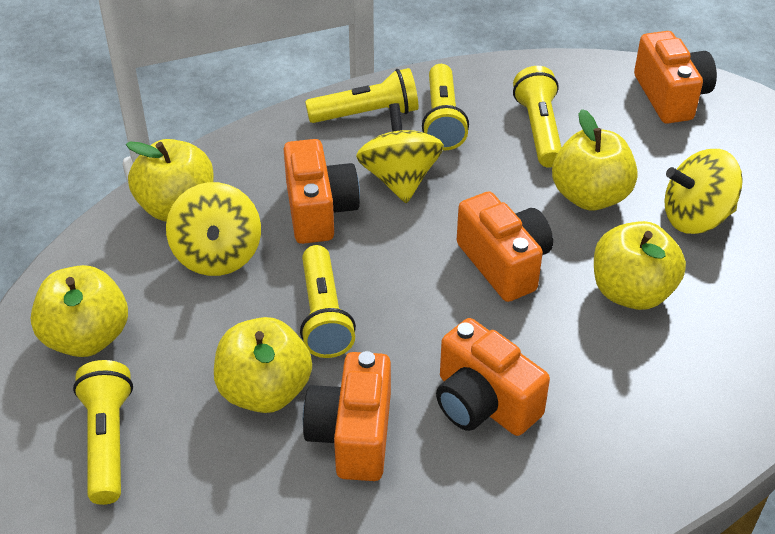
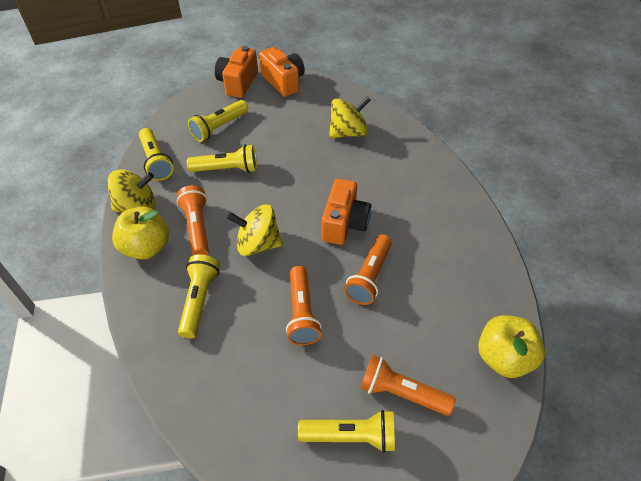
orange camera: 5 -> 3
orange flashlight: 0 -> 4
yellow apple: 5 -> 2

